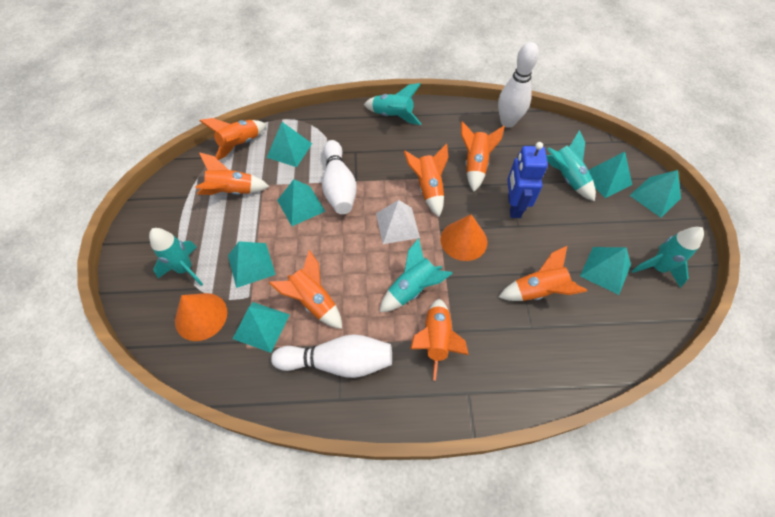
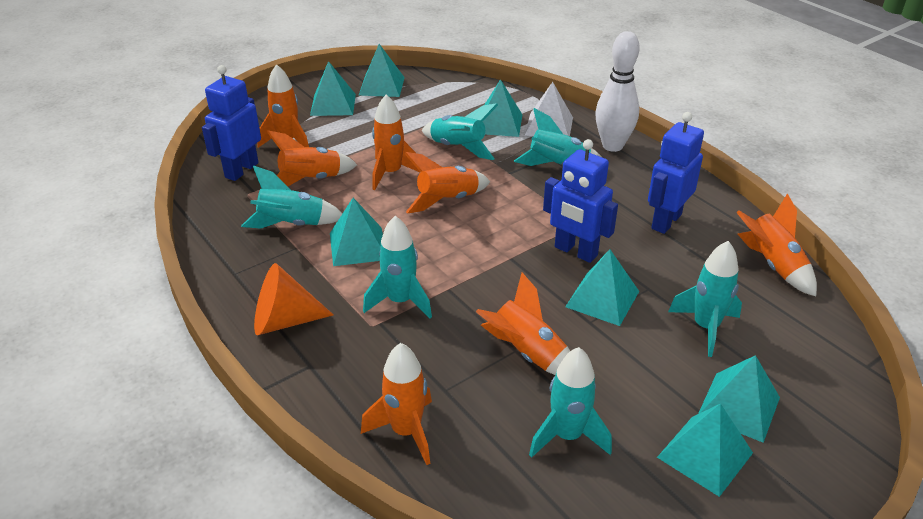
blue robot: 1 -> 3
orange cone: 2 -> 1
turquoise rocket: 5 -> 6
white bowling pin: 3 -> 1

